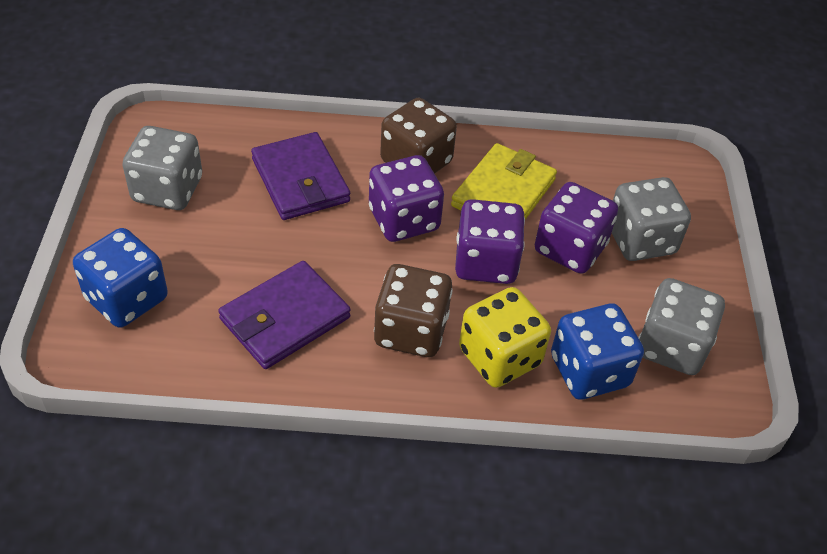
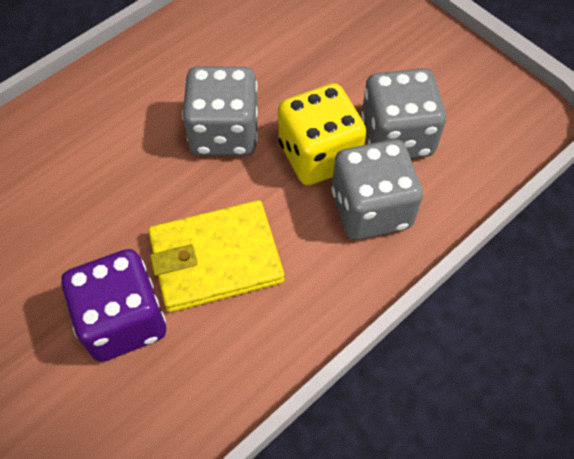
blue dice: 2 -> 0
brown dice: 2 -> 0
purple dice: 3 -> 1
purple wallet: 2 -> 0

